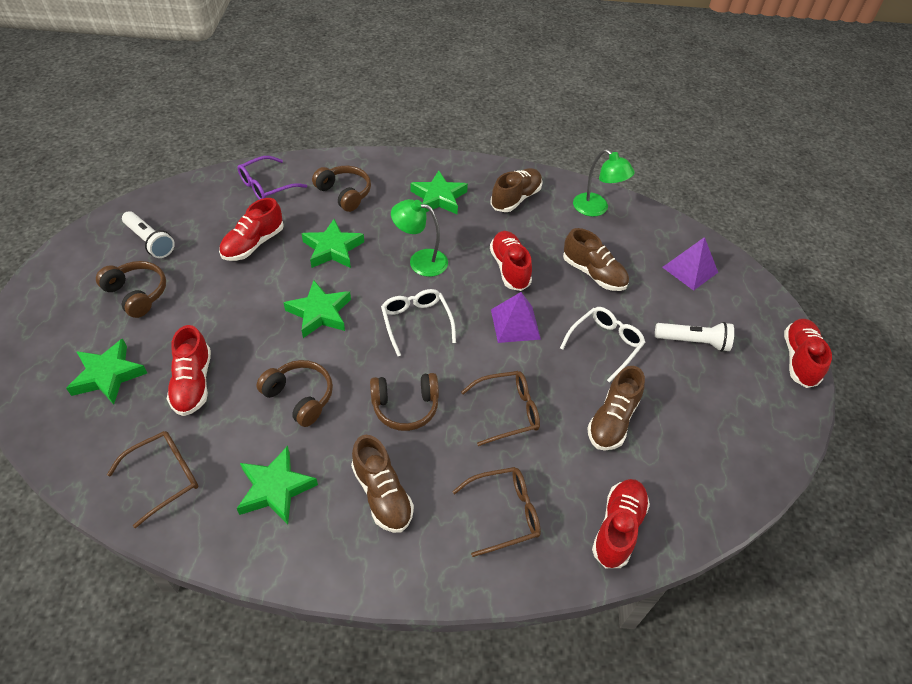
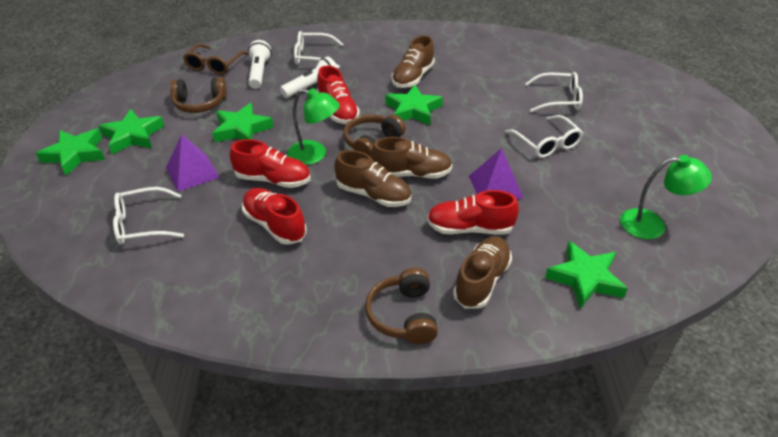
brown glasses: 3 -> 1
brown headphones: 4 -> 3
purple glasses: 1 -> 0
red shoe: 5 -> 4
white glasses: 2 -> 4

